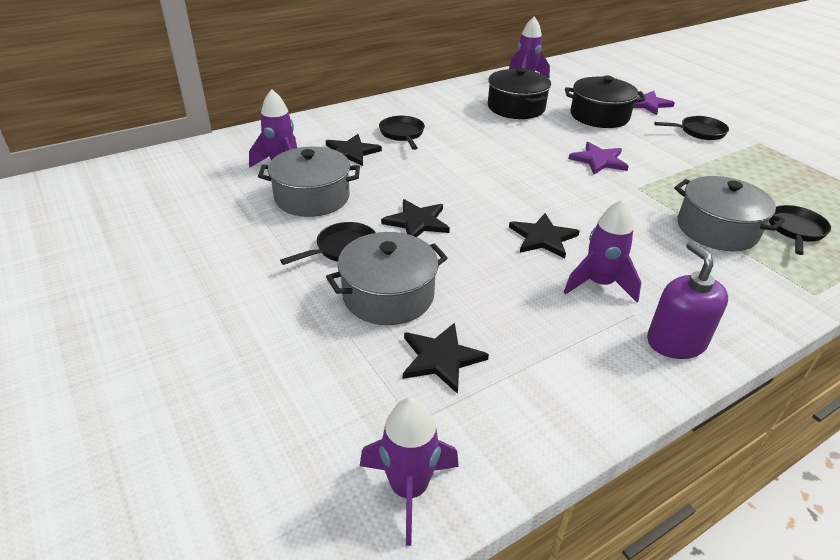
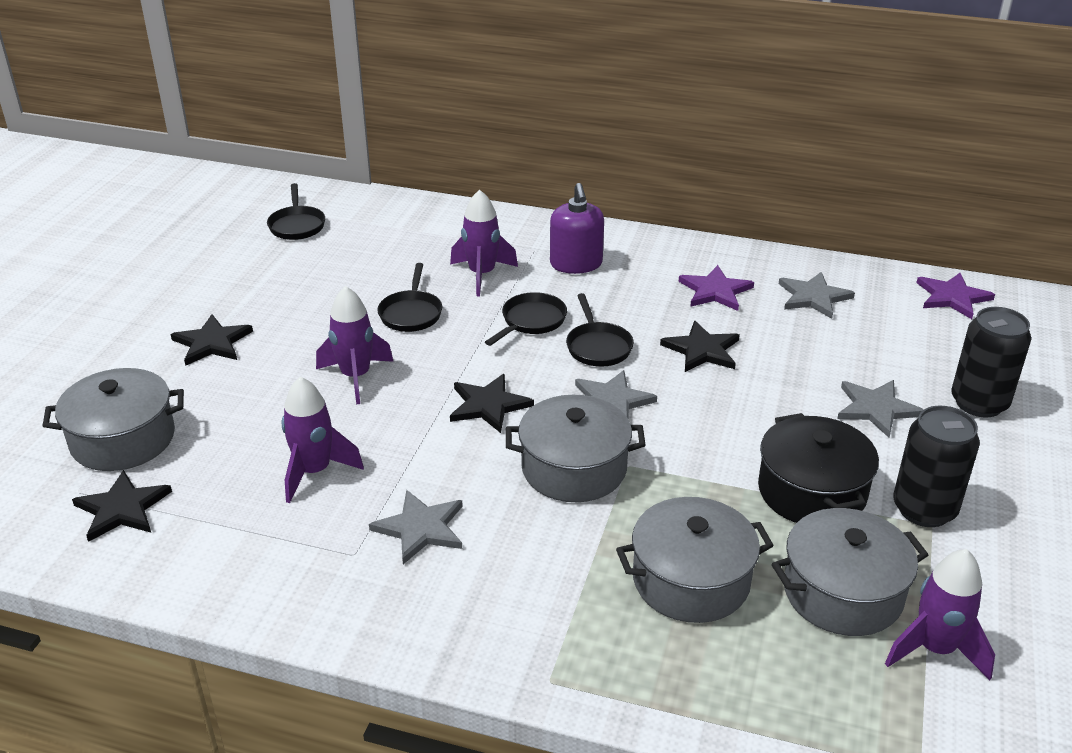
black can: 0 -> 2
black pot: 2 -> 1
grey pot: 3 -> 4
grey star: 0 -> 4

